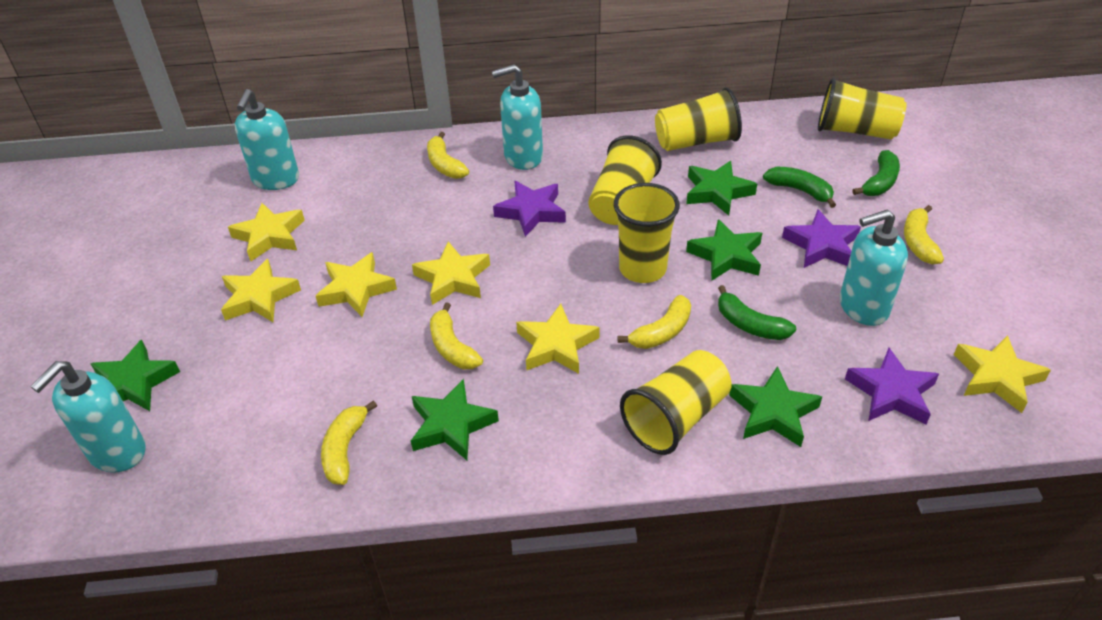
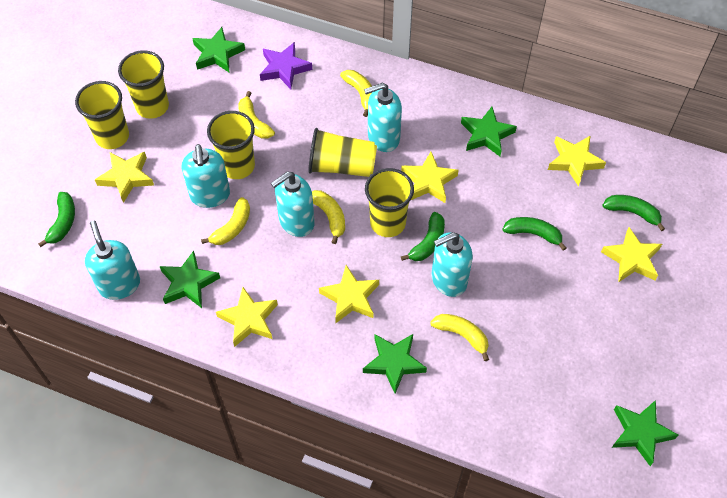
green banana: 3 -> 4
purple star: 3 -> 1
turquoise soap dispenser: 4 -> 5

